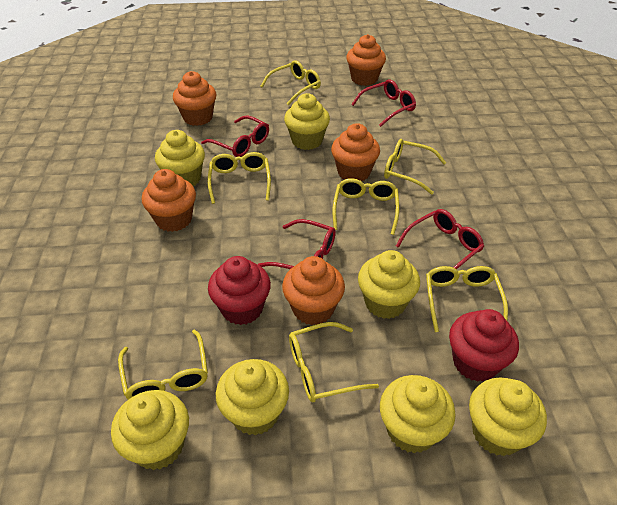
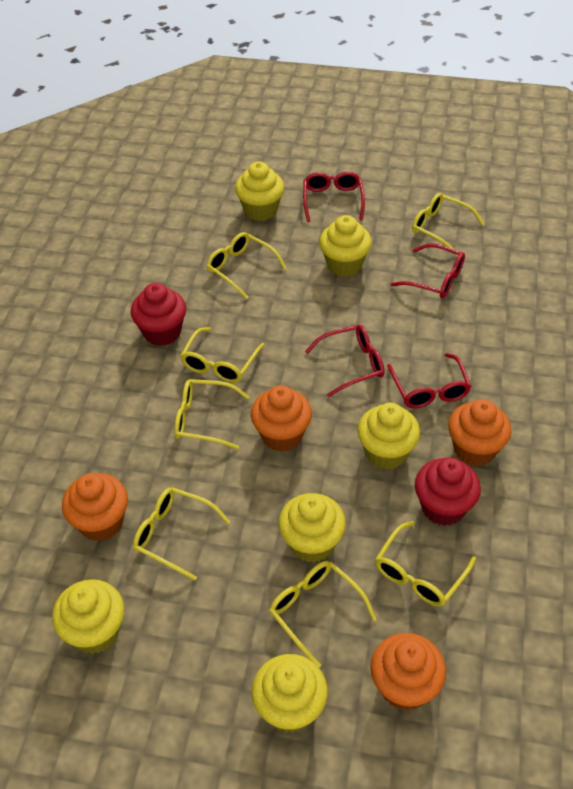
orange cupcake: 5 -> 4
yellow cupcake: 7 -> 6

